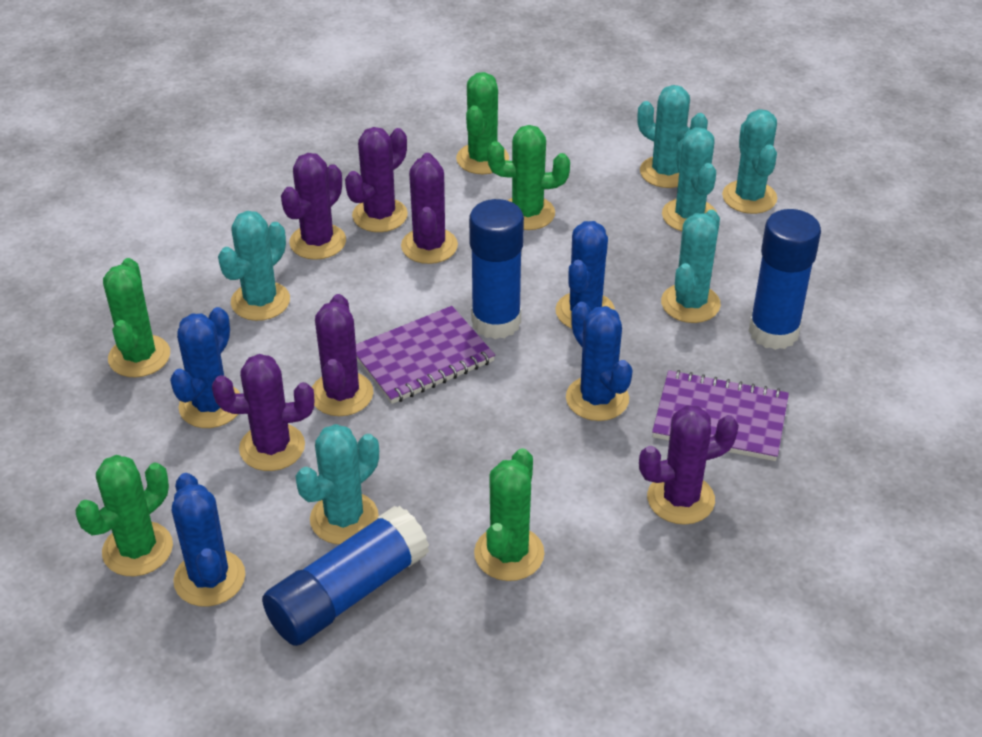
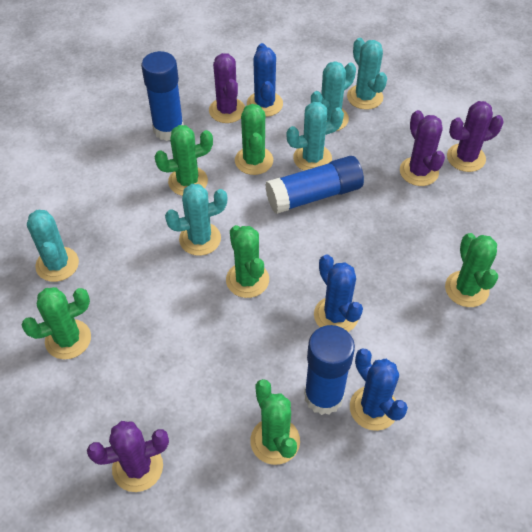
blue cactus: 4 -> 3
green cactus: 5 -> 6
purple cactus: 6 -> 4
purple notebook: 2 -> 0
turquoise cactus: 6 -> 5

